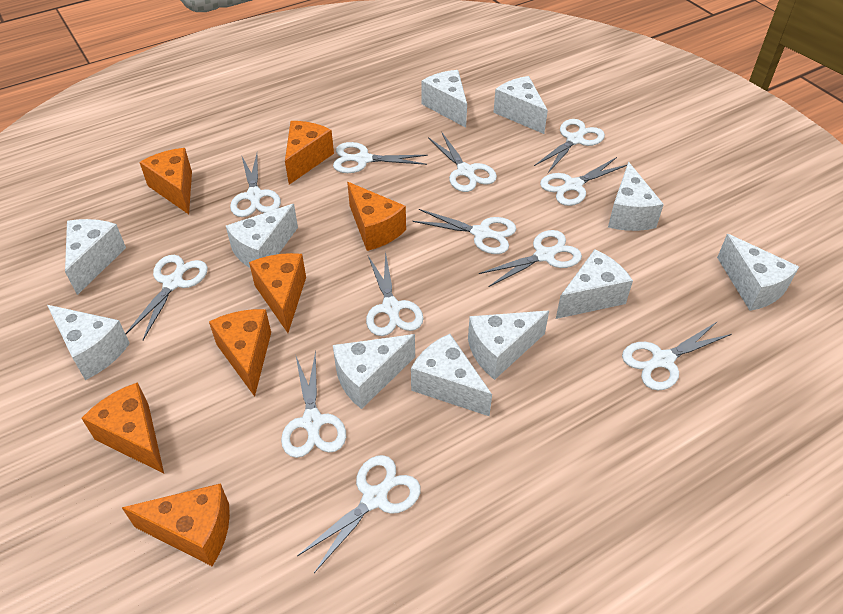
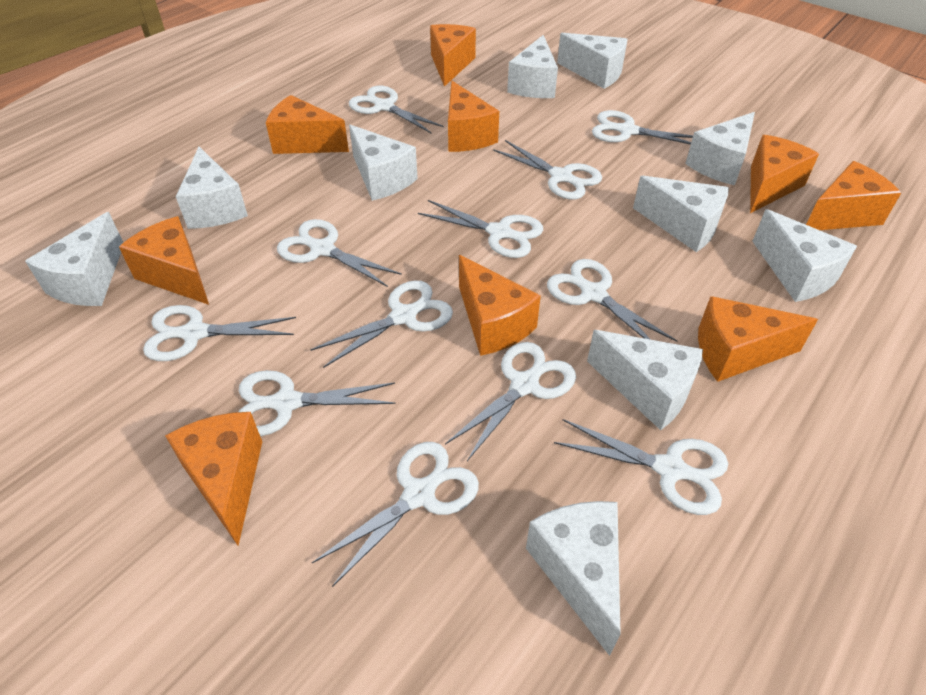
orange cheese: 7 -> 9
white cheese: 11 -> 10

